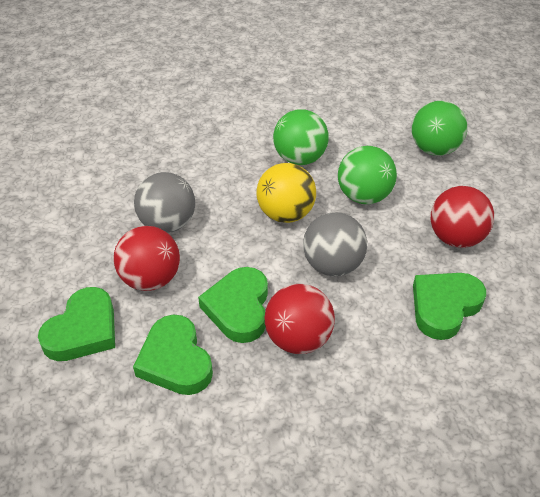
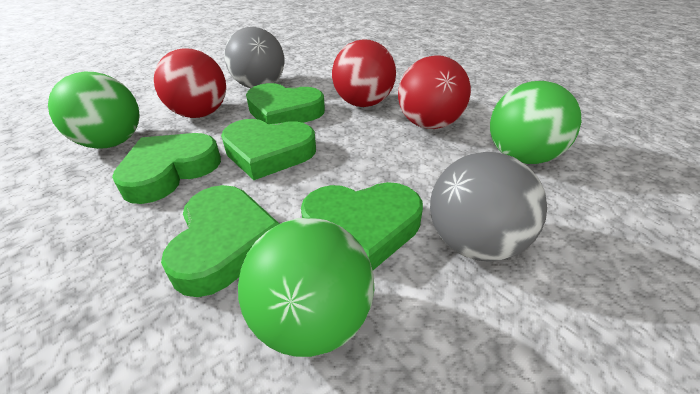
green heart: 4 -> 5
yellow ball: 1 -> 0

